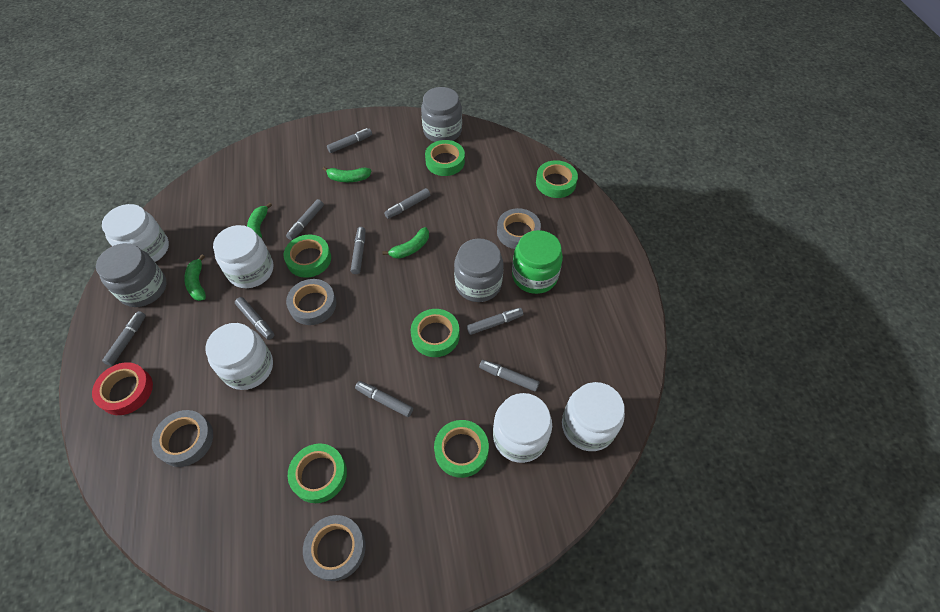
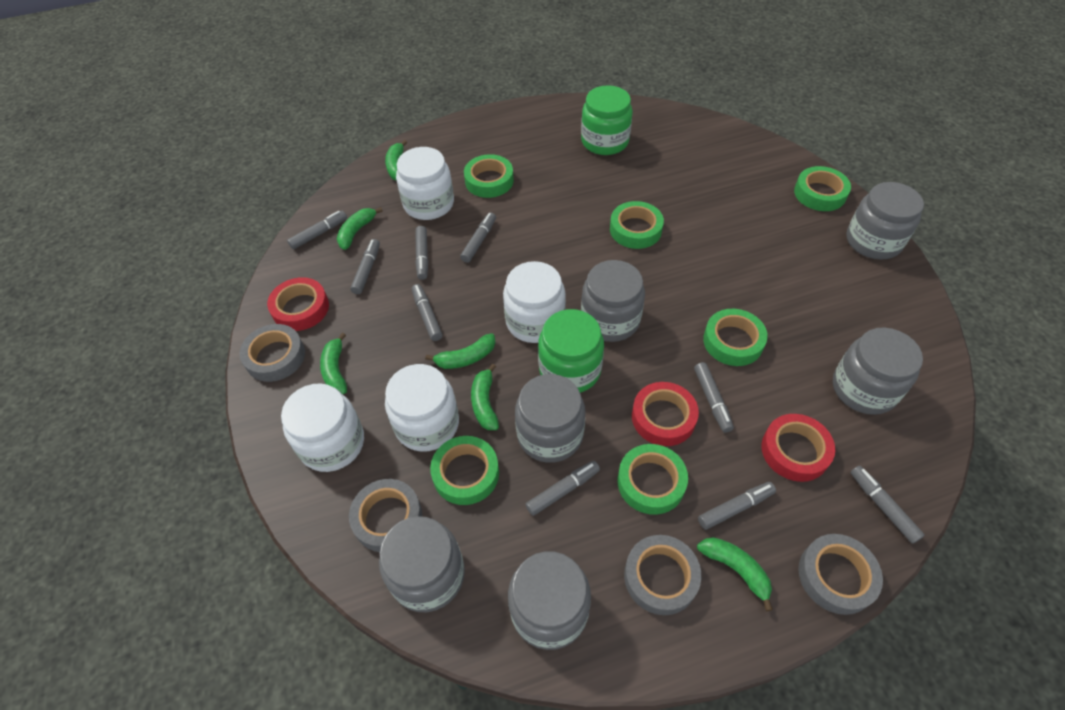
green banana: 4 -> 6
green jar: 1 -> 2
grey jar: 3 -> 6
red tape: 1 -> 3
white jar: 5 -> 4

